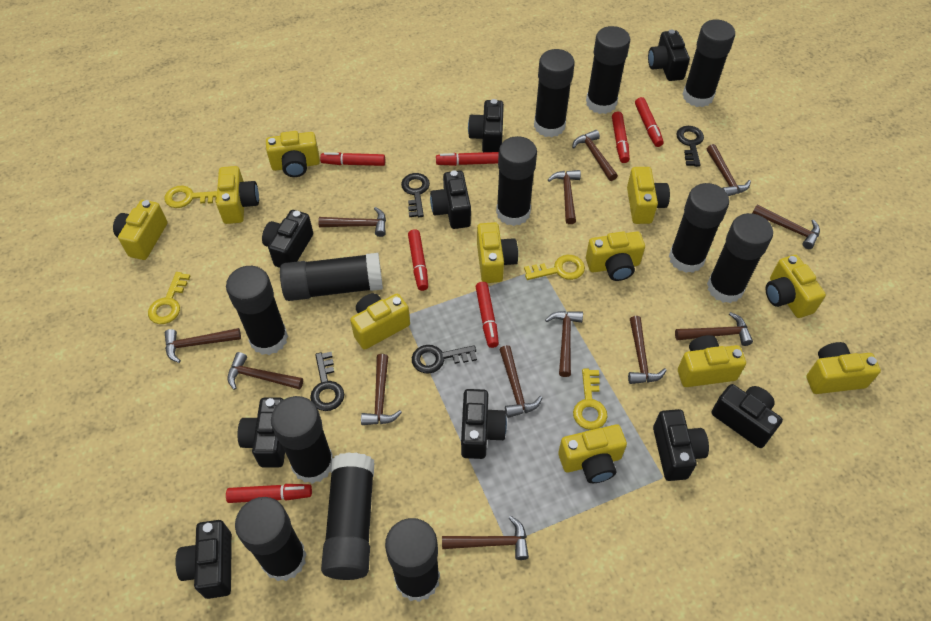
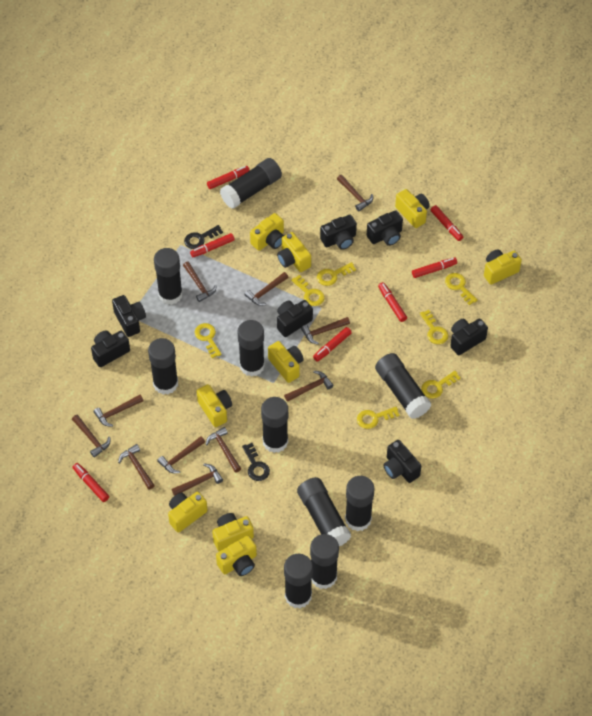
black camera: 9 -> 7
black glue stick: 12 -> 10
black key: 4 -> 2
brown hammer: 13 -> 11
yellow camera: 11 -> 9
yellow key: 4 -> 7

